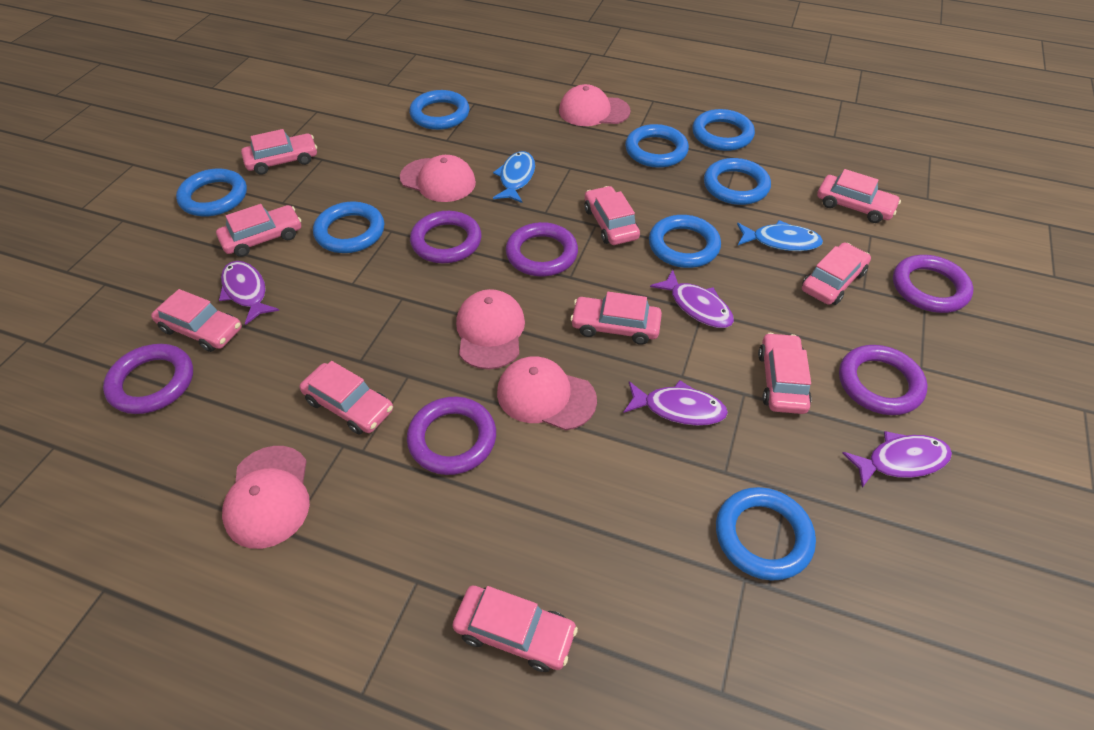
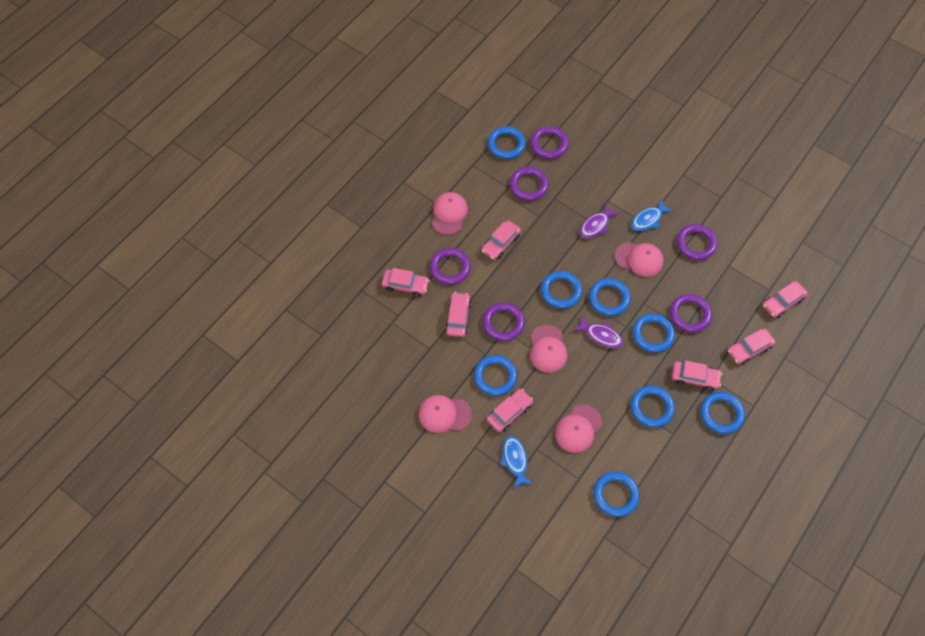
pink car: 10 -> 7
purple fish: 4 -> 2

